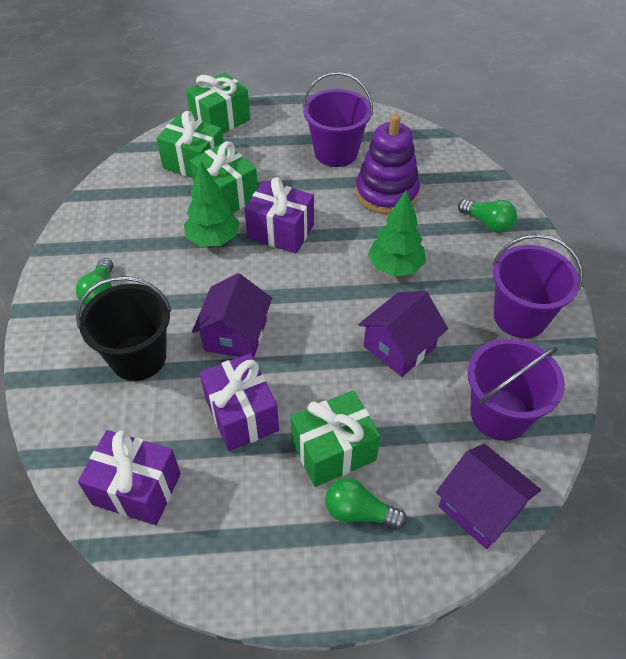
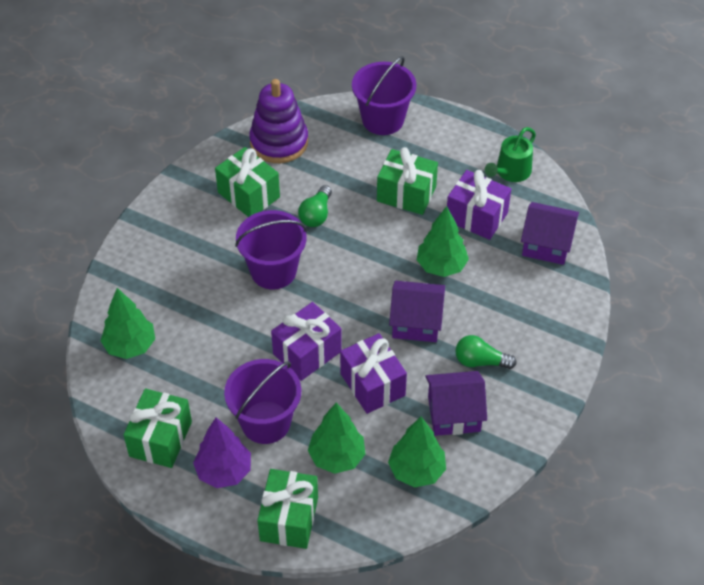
black bucket: 1 -> 0
green light bulb: 3 -> 2
green tree: 2 -> 4
green watering can: 0 -> 1
purple tree: 0 -> 1

